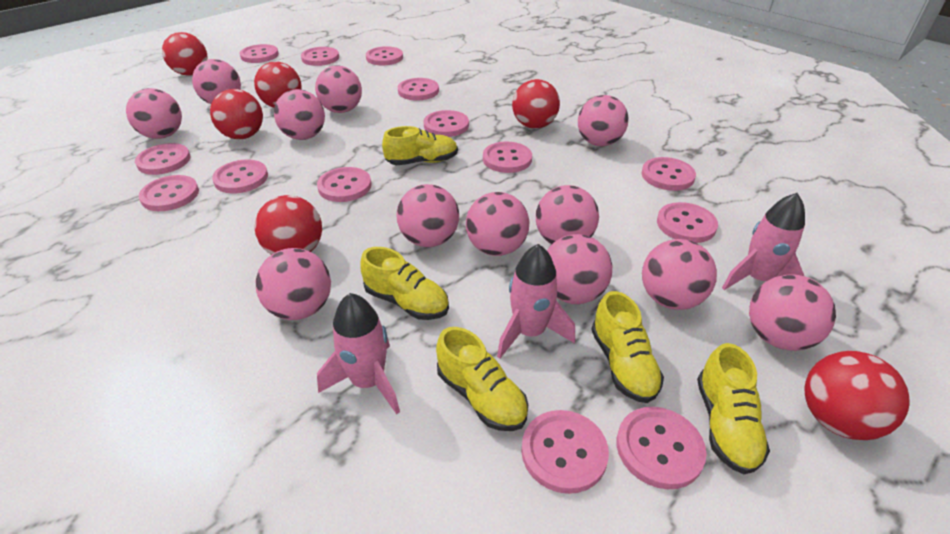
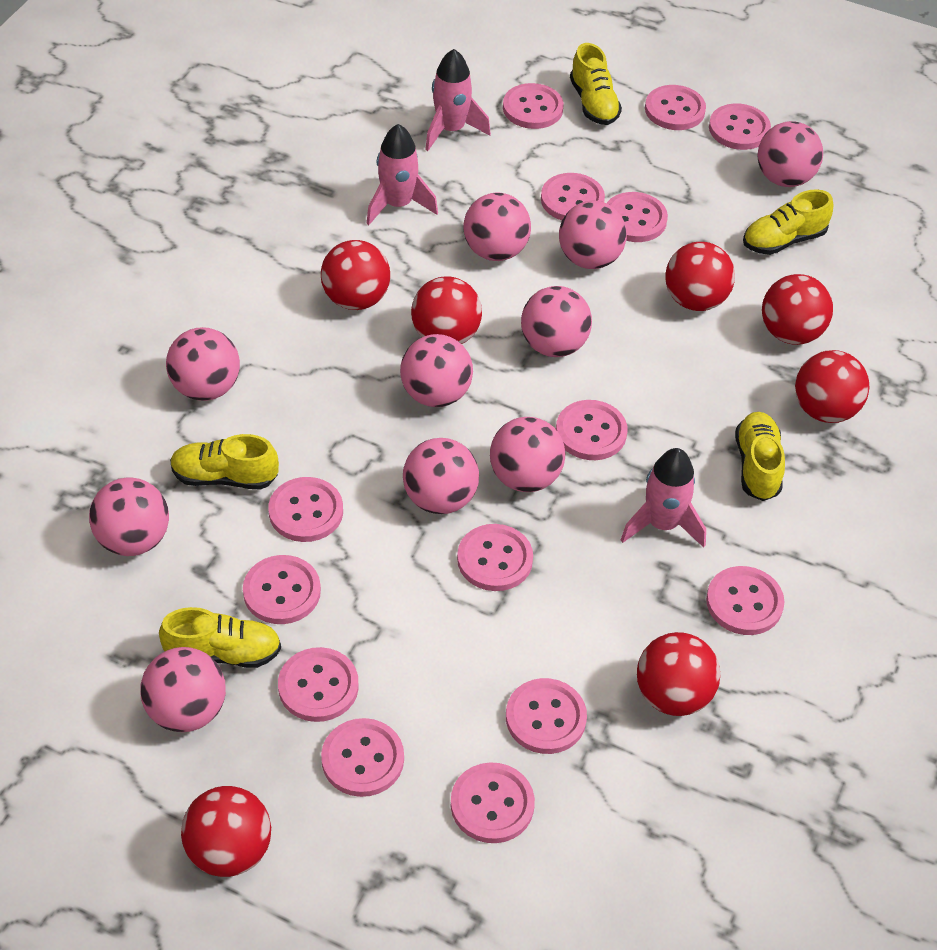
pink ball: 12 -> 10
red ball: 6 -> 7

